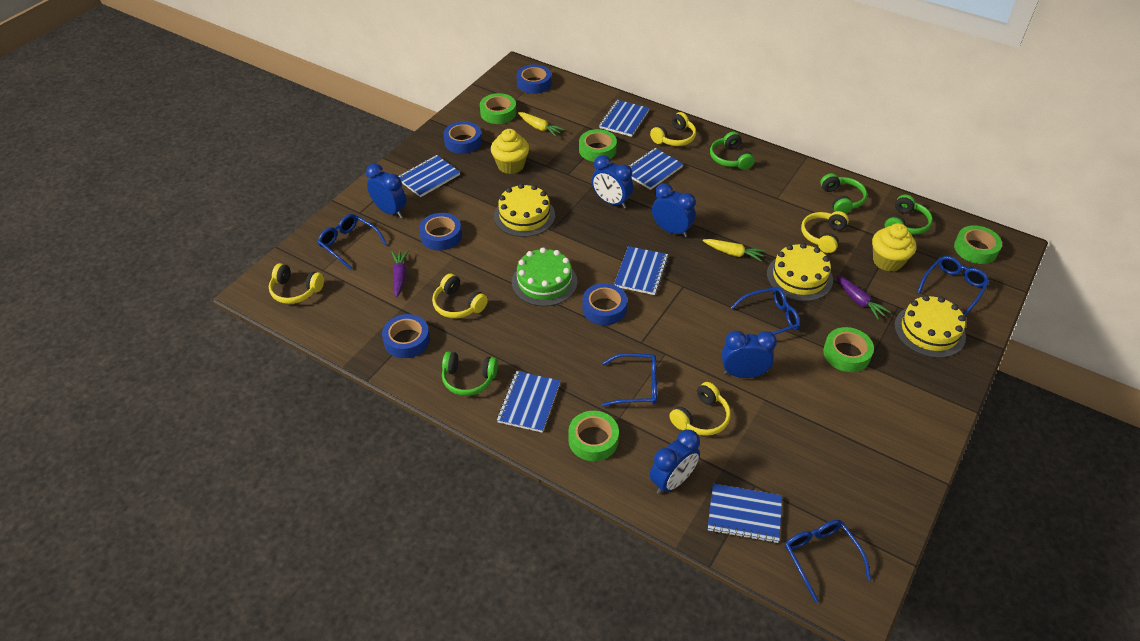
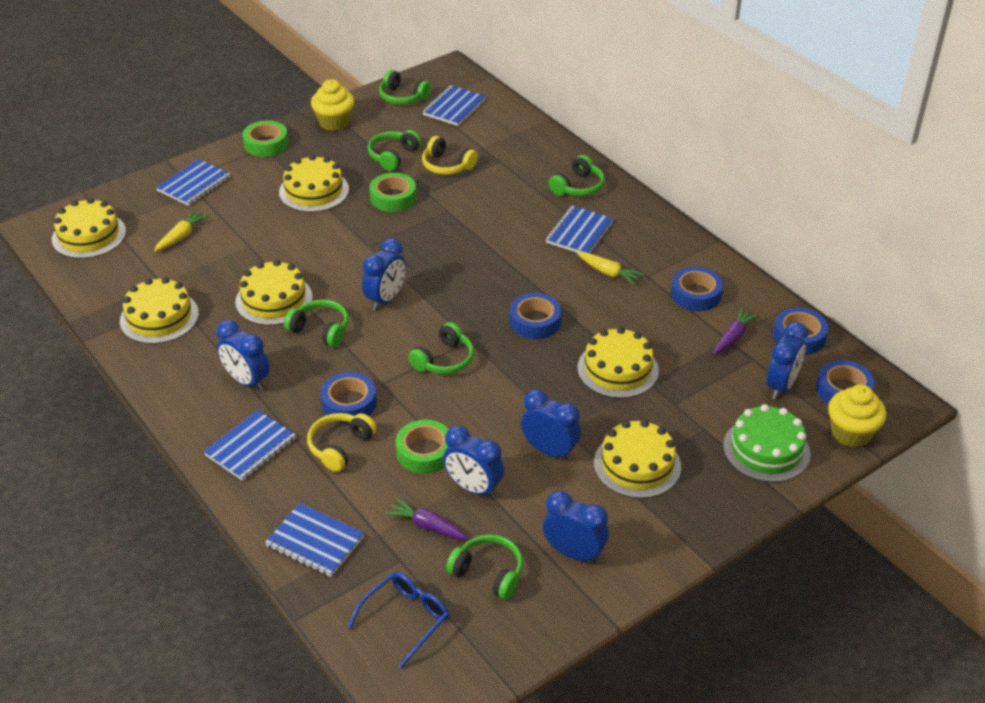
blue clock: 5 -> 6
blue glasses: 5 -> 1
blue notebook: 6 -> 5
green headphones: 4 -> 6
green tape: 5 -> 3
yellow cake: 3 -> 6
yellow headphones: 5 -> 2

